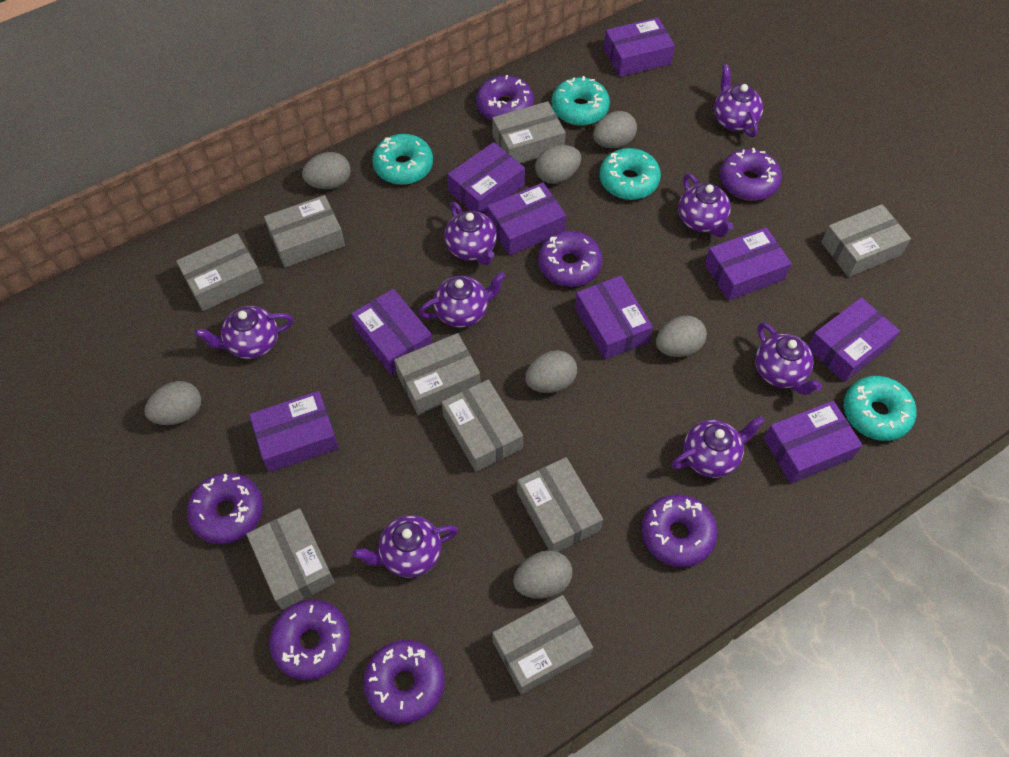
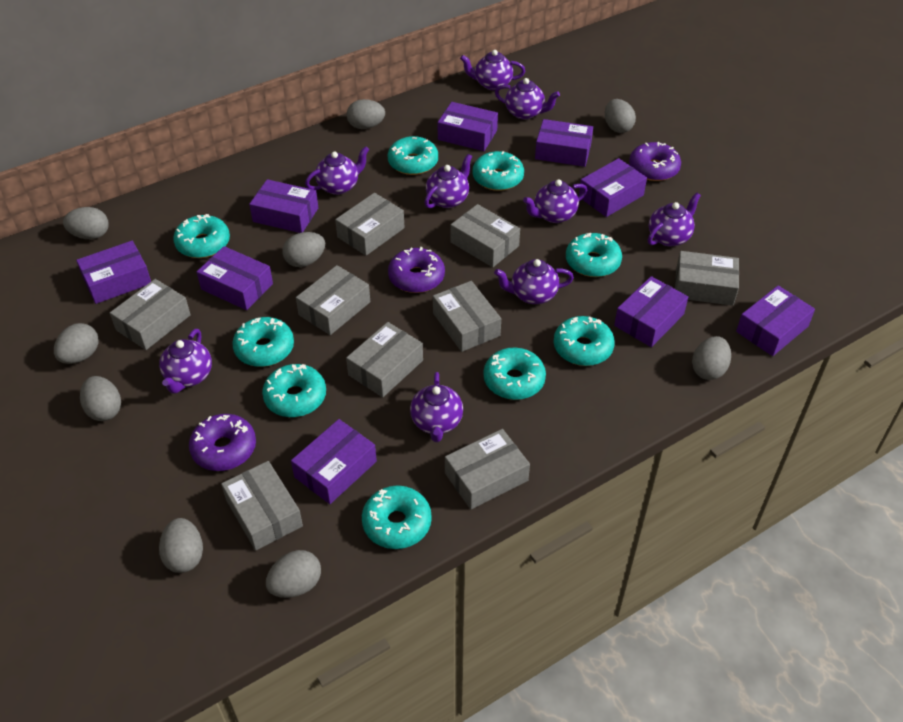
grey egg: 7 -> 9
purple donut: 7 -> 3
purple teapot: 8 -> 9
turquoise donut: 4 -> 9

